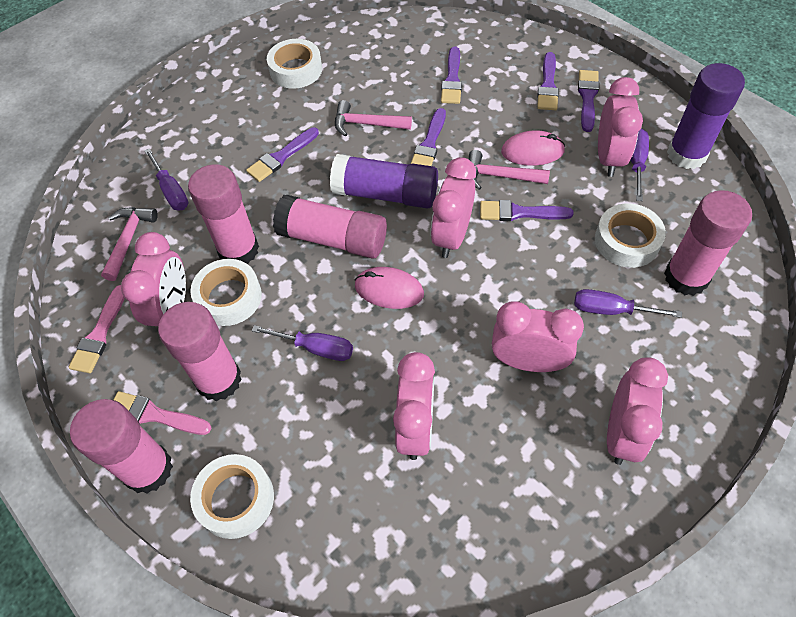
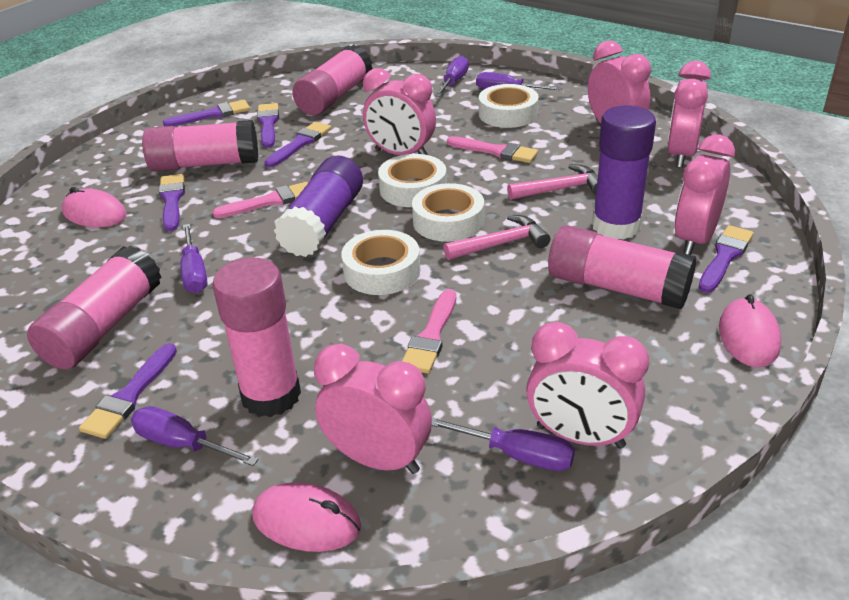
pink brush: 2 -> 3
pink hammer: 3 -> 2
pink mouse: 2 -> 3
purple screwdriver: 4 -> 5

